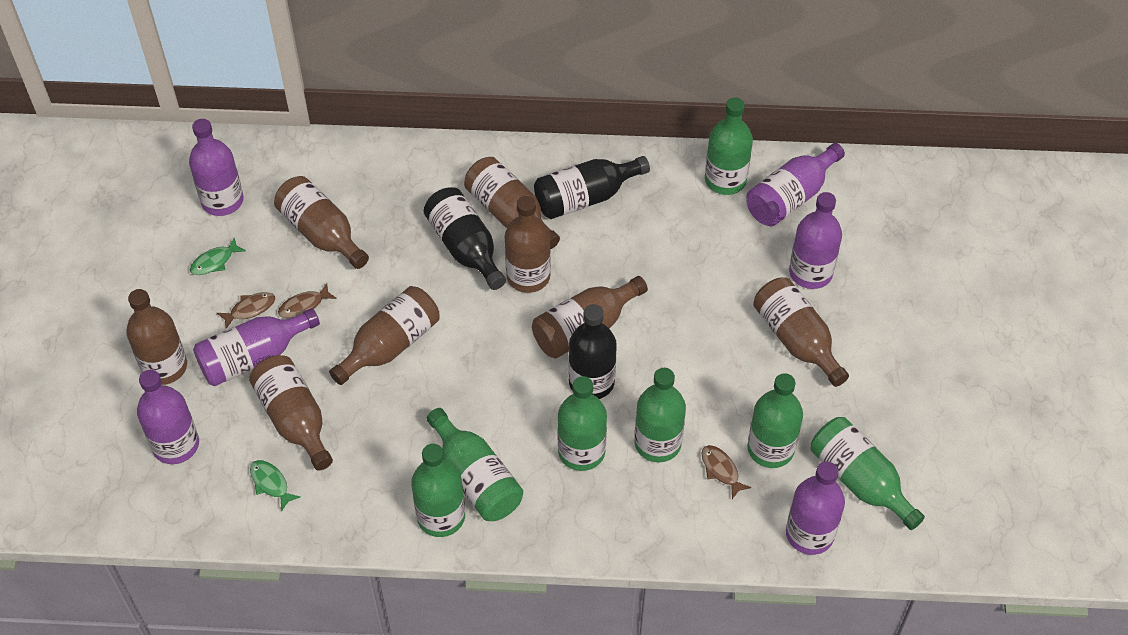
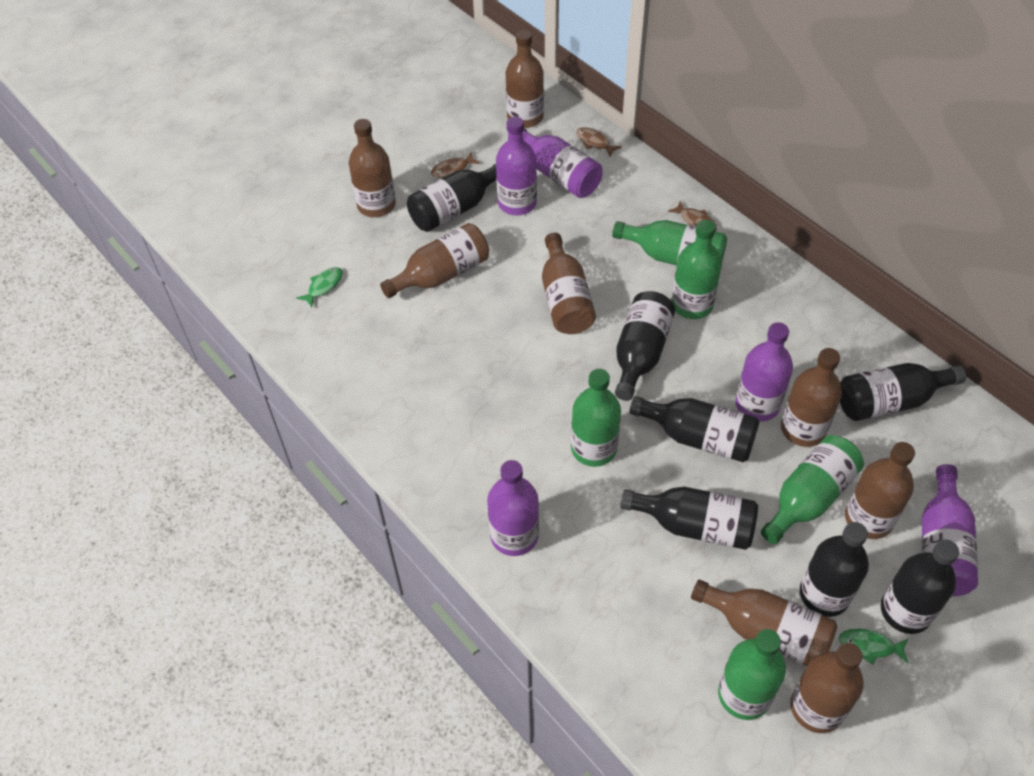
black bottle: 3 -> 7
green bottle: 7 -> 5
purple bottle: 6 -> 5

